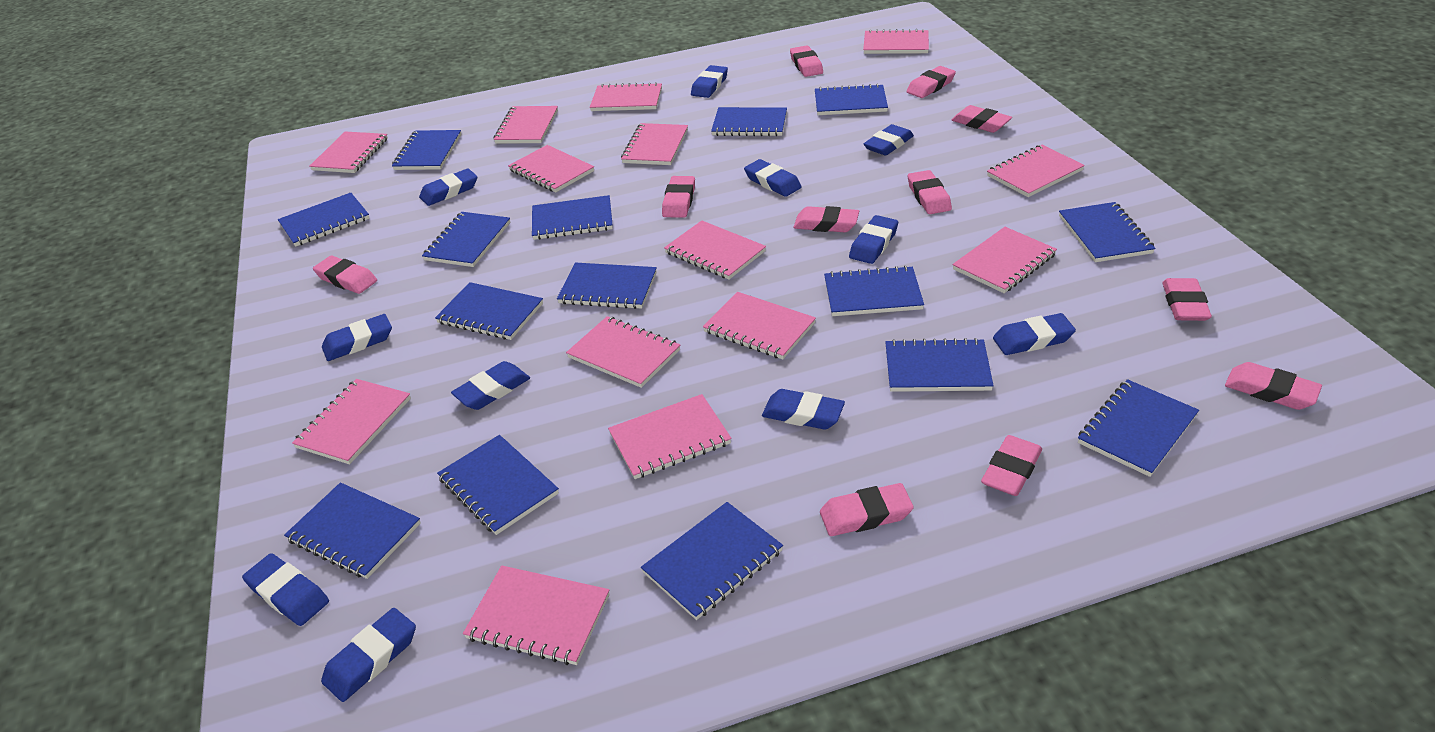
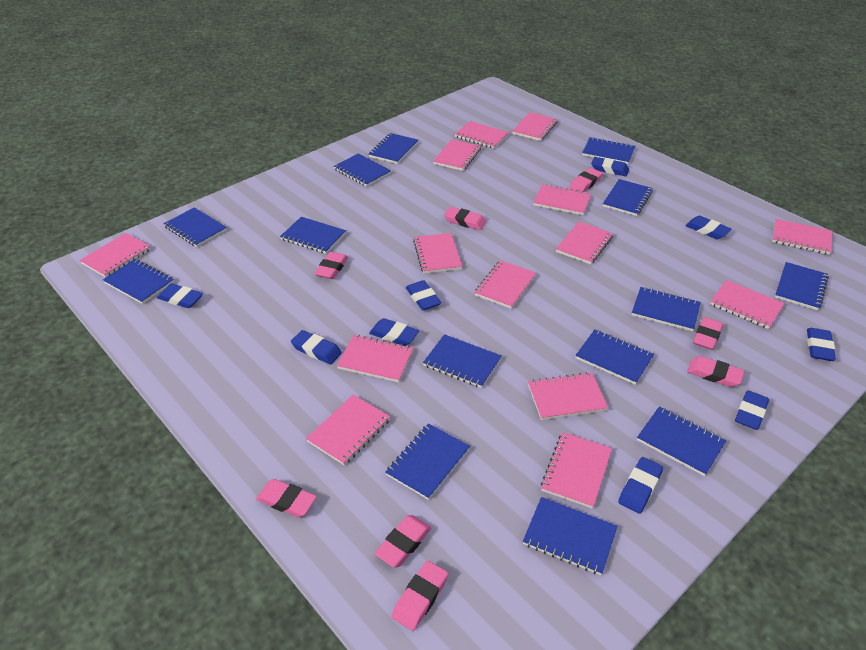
blue eraser: 11 -> 9
blue notebook: 15 -> 14
pink eraser: 11 -> 8

